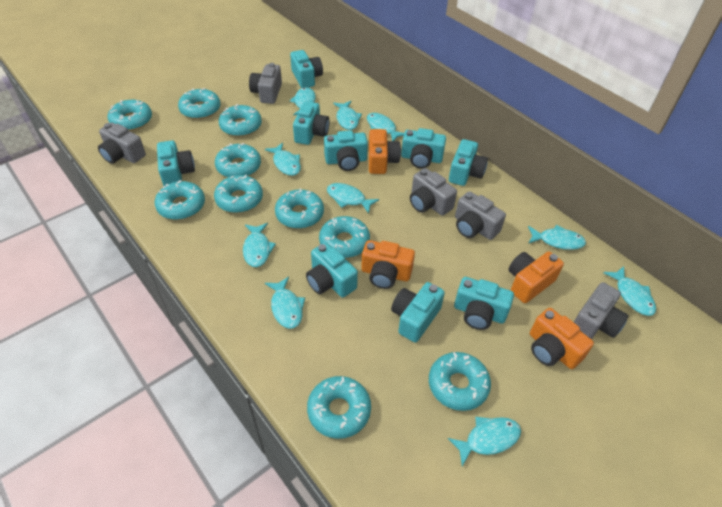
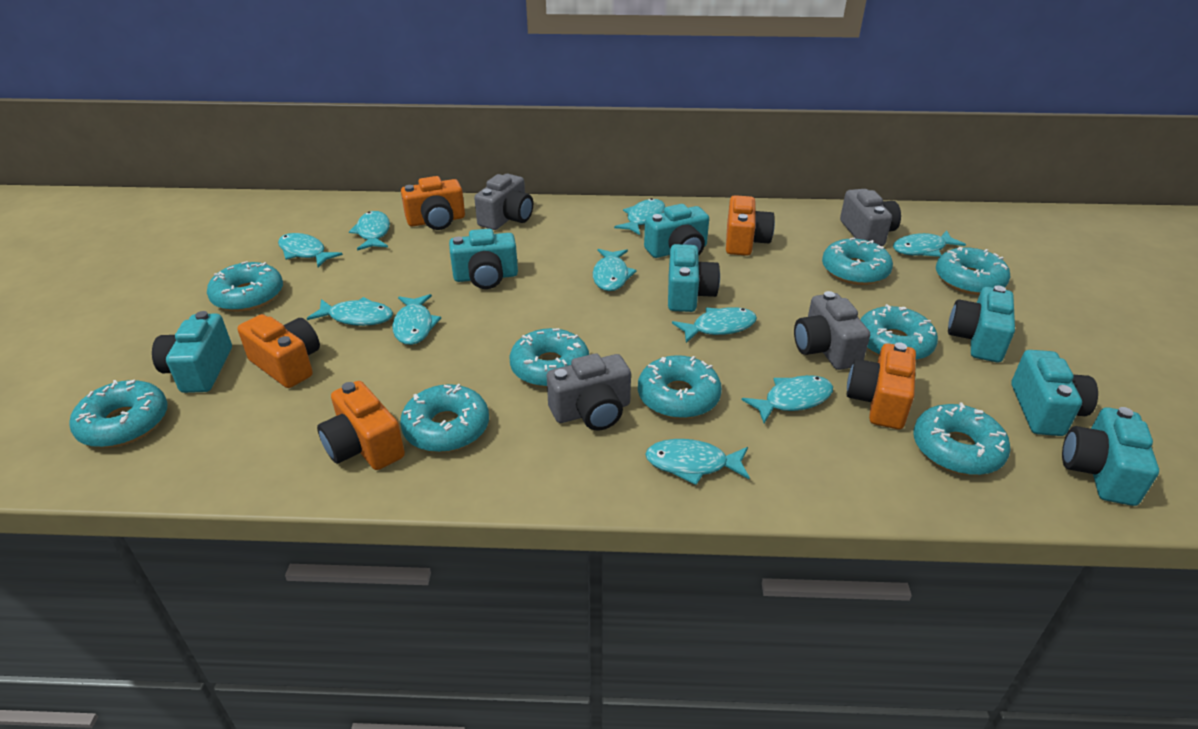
grey camera: 5 -> 4
orange camera: 4 -> 5
turquoise camera: 9 -> 7
turquoise donut: 10 -> 9

